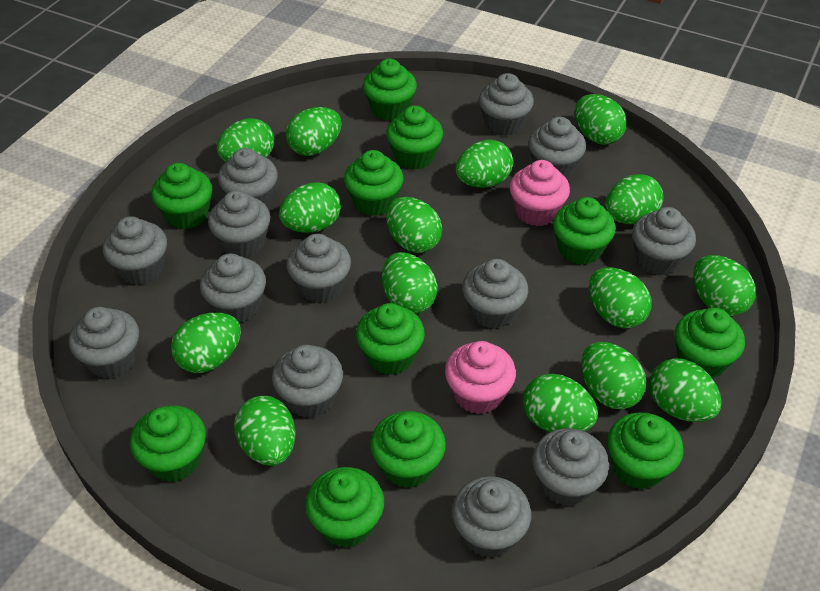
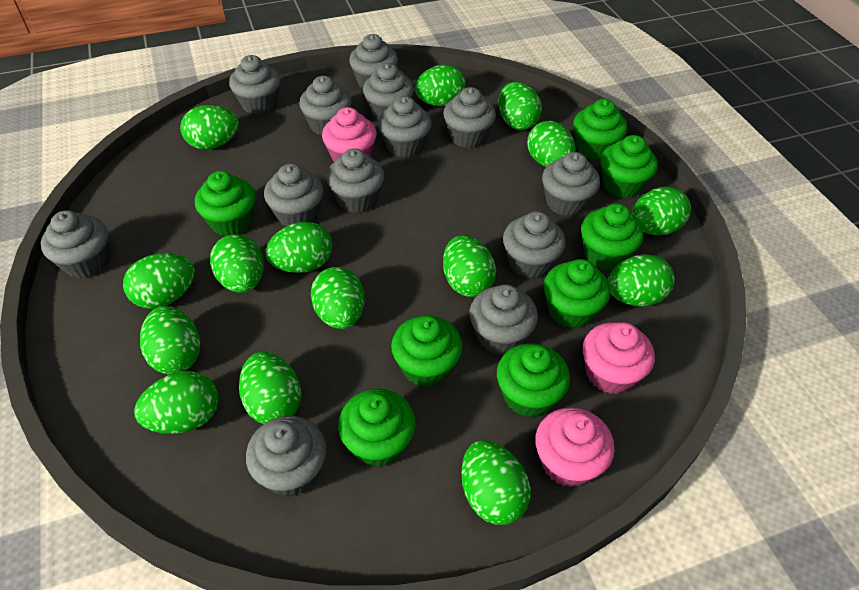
green cupcake: 11 -> 8
pink cupcake: 2 -> 3

